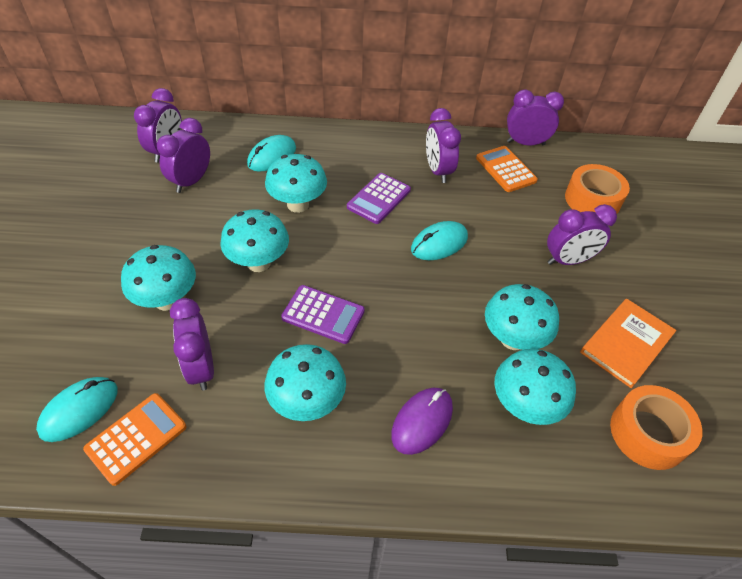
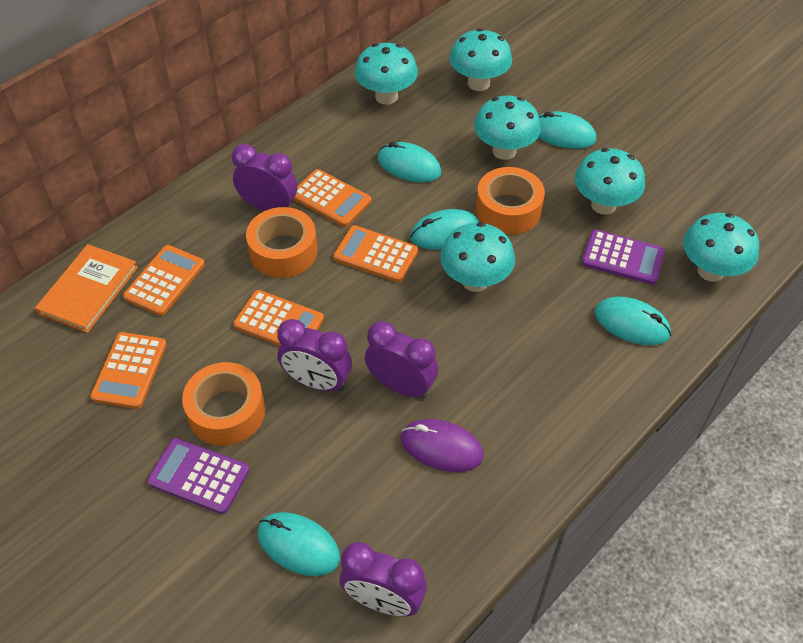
orange calculator: 2 -> 5
orange tape: 2 -> 3
purple clock: 6 -> 4
turquoise mouse: 3 -> 5

